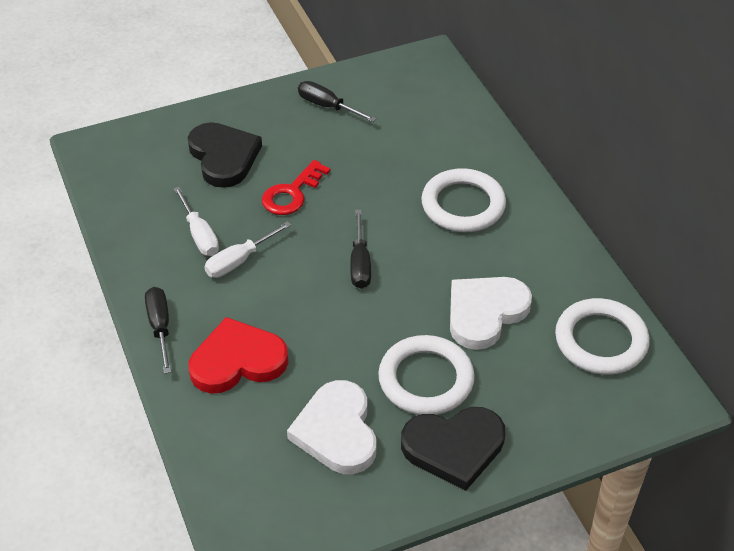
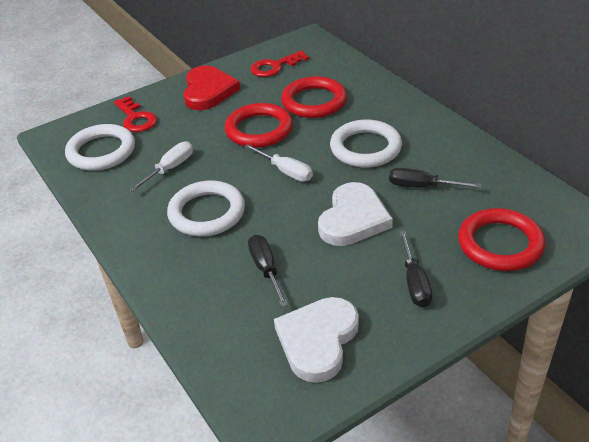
black heart: 2 -> 0
red key: 1 -> 2
red ring: 0 -> 3

